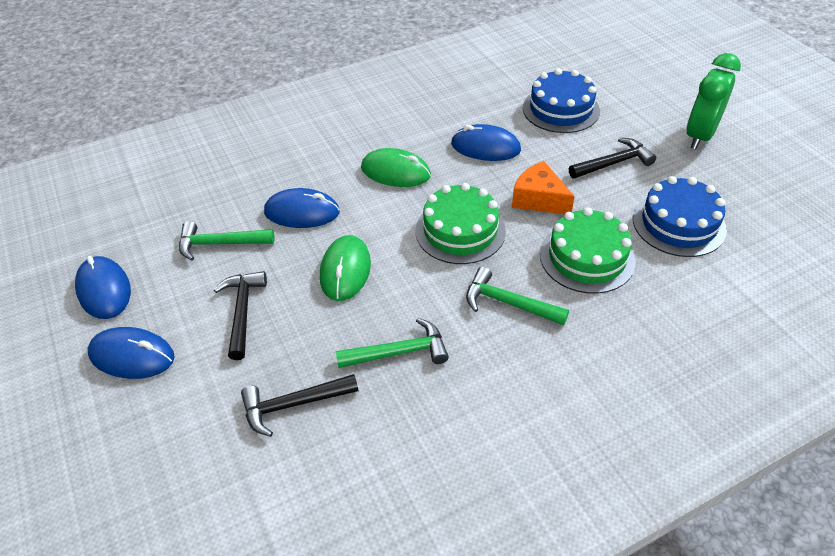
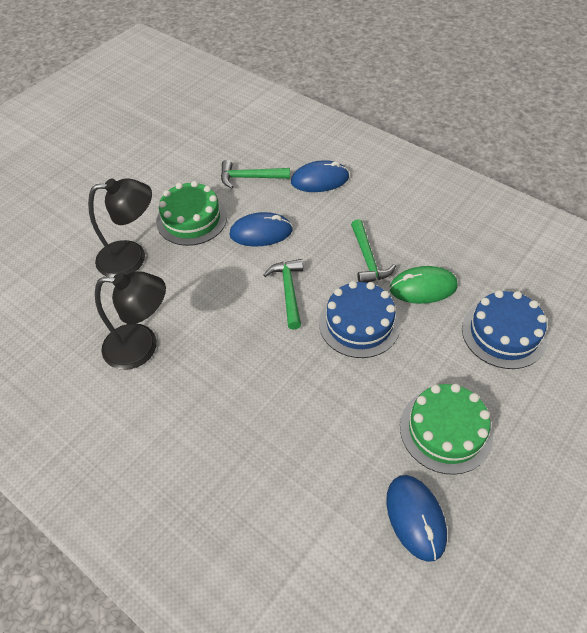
black hammer: 3 -> 0
black lamp: 0 -> 2
blue mouse: 4 -> 3
green clock: 1 -> 0
green mouse: 2 -> 1
orange cheese: 1 -> 0

